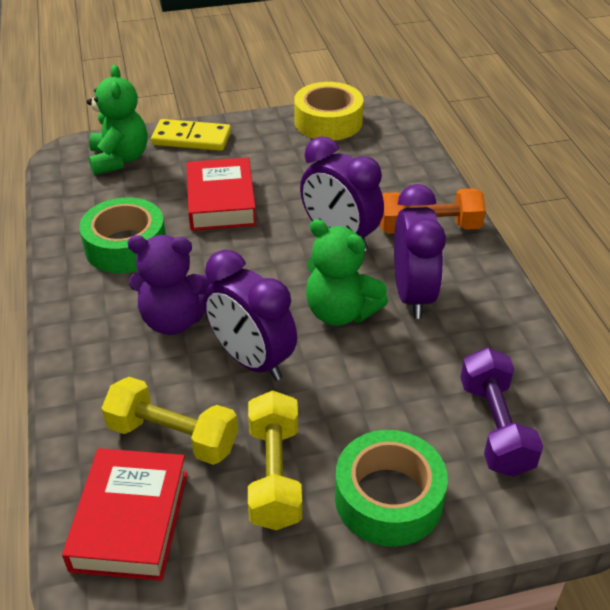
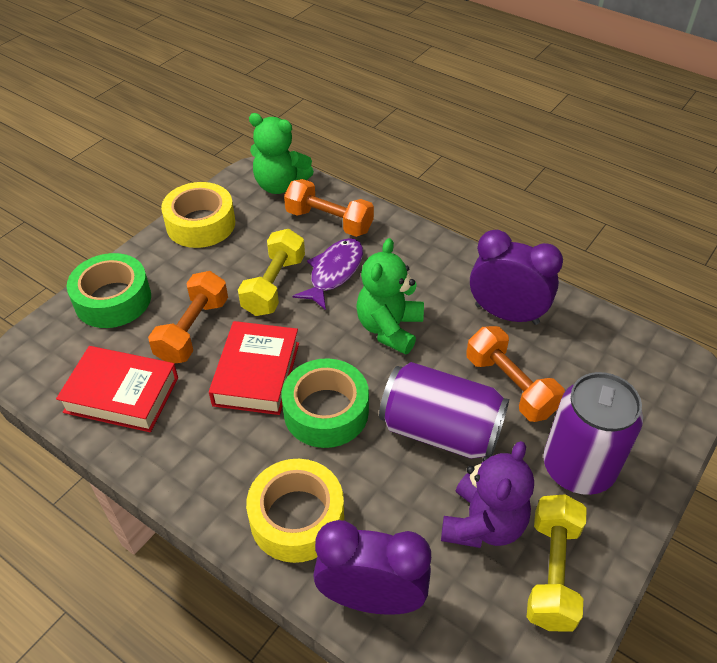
orange dumbbell: 1 -> 3
purple can: 0 -> 2
purple clock: 3 -> 2
purple dumbbell: 1 -> 0
purple fish: 0 -> 1
yellow domino: 1 -> 0
yellow tape: 1 -> 2

